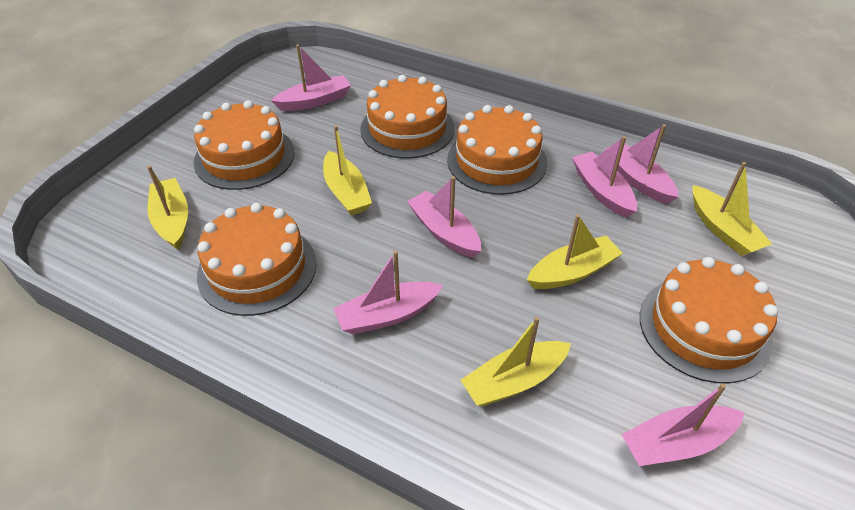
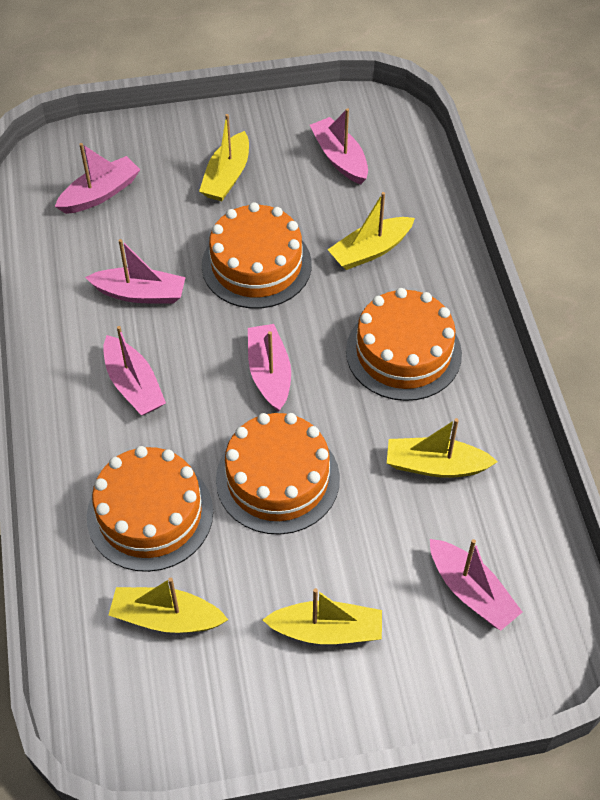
orange cake: 5 -> 4

